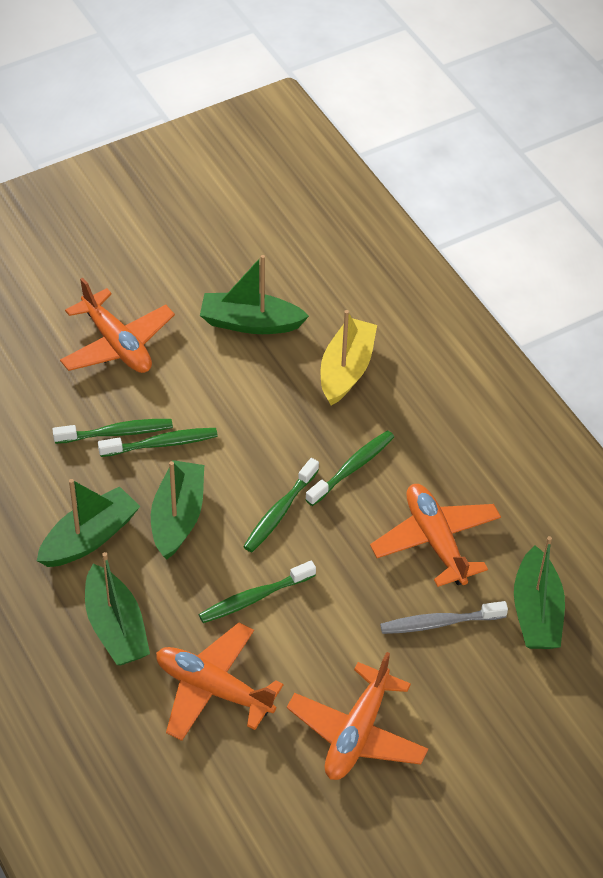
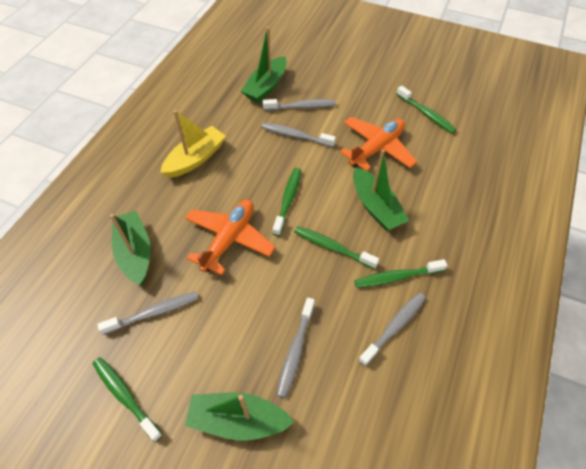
green boat: 5 -> 4
grey toothbrush: 1 -> 5
orange plane: 4 -> 2

